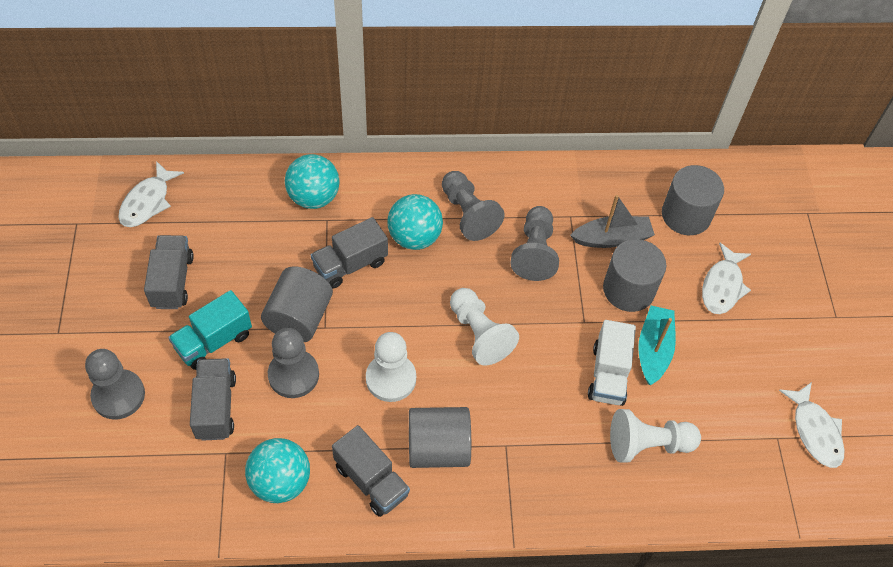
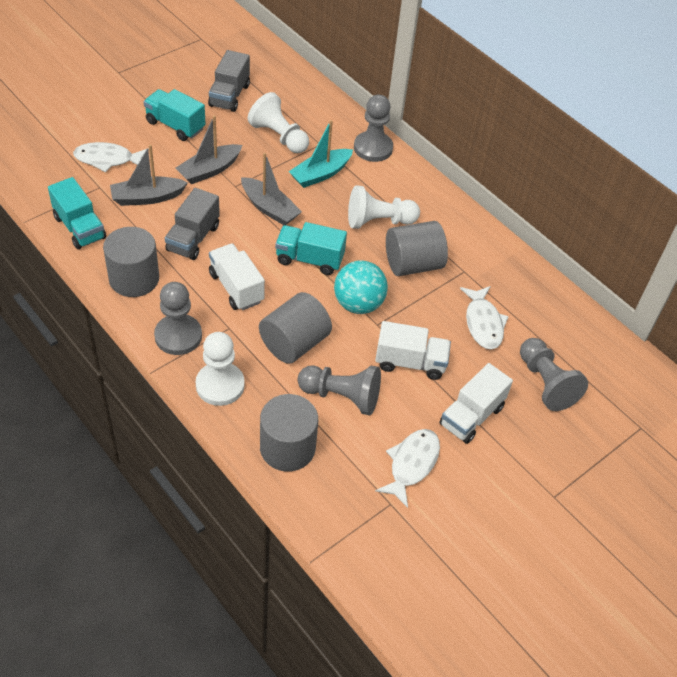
grey boat: 1 -> 3
grey truck: 4 -> 2
turquoise ball: 3 -> 1
turquoise truck: 1 -> 3
white truck: 1 -> 3

